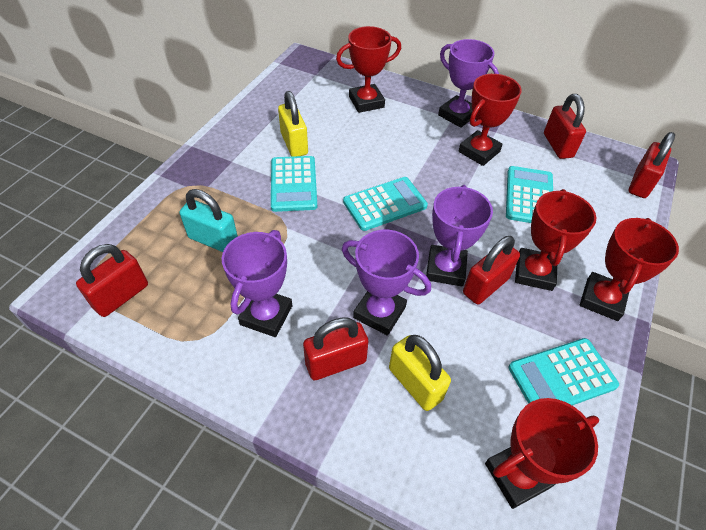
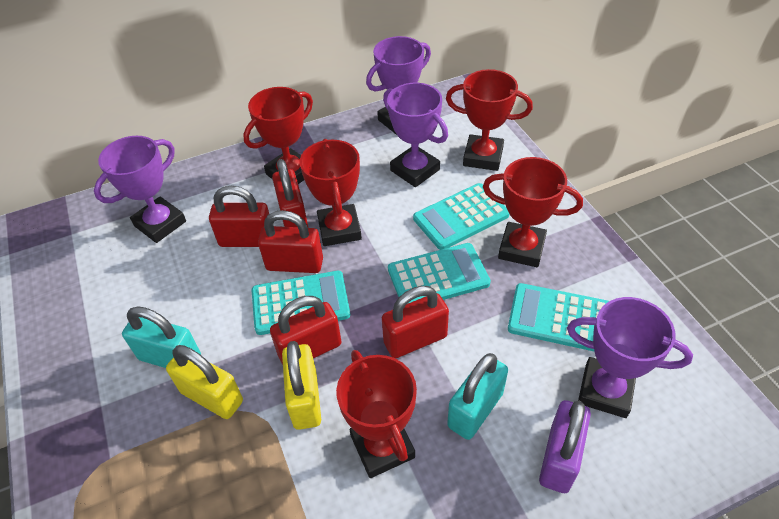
purple padlock: 0 -> 1
turquoise padlock: 1 -> 2

